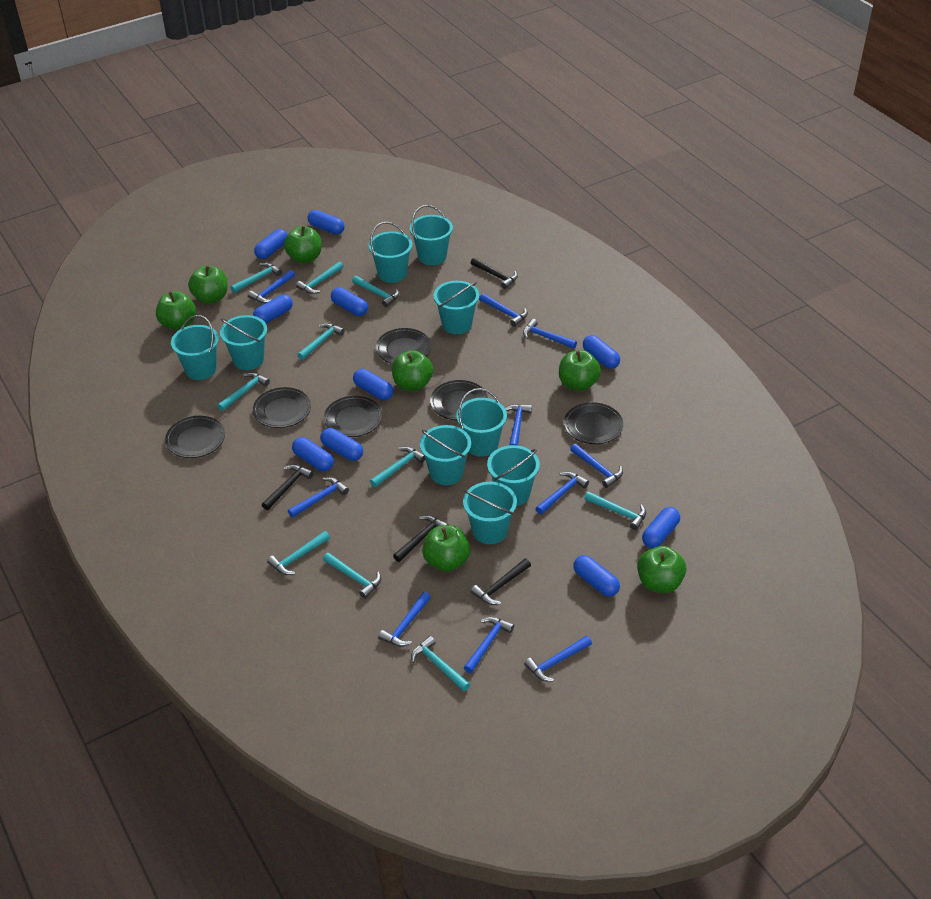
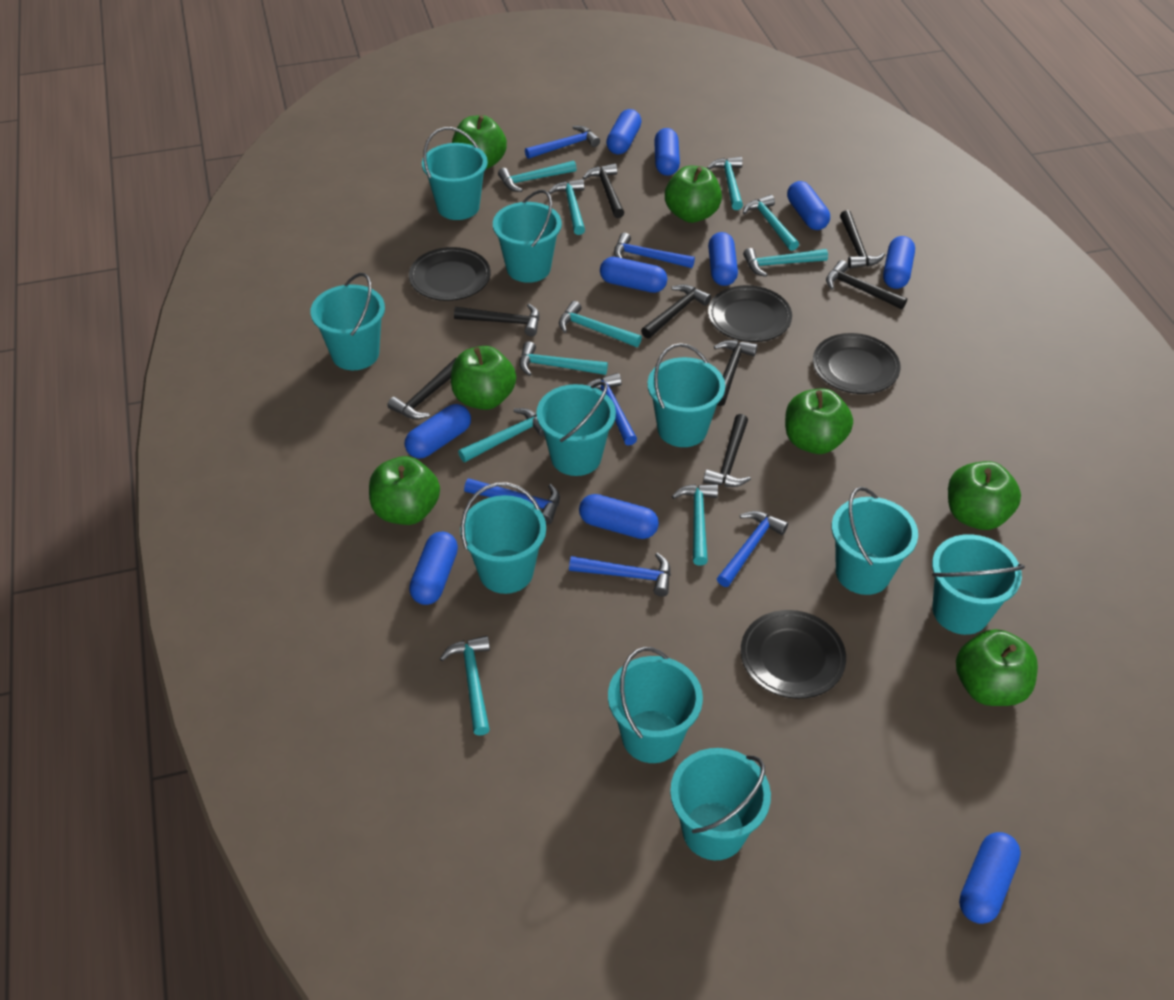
black hammer: 4 -> 8
black plate: 6 -> 4
blue hammer: 10 -> 6
turquoise bucket: 9 -> 10

